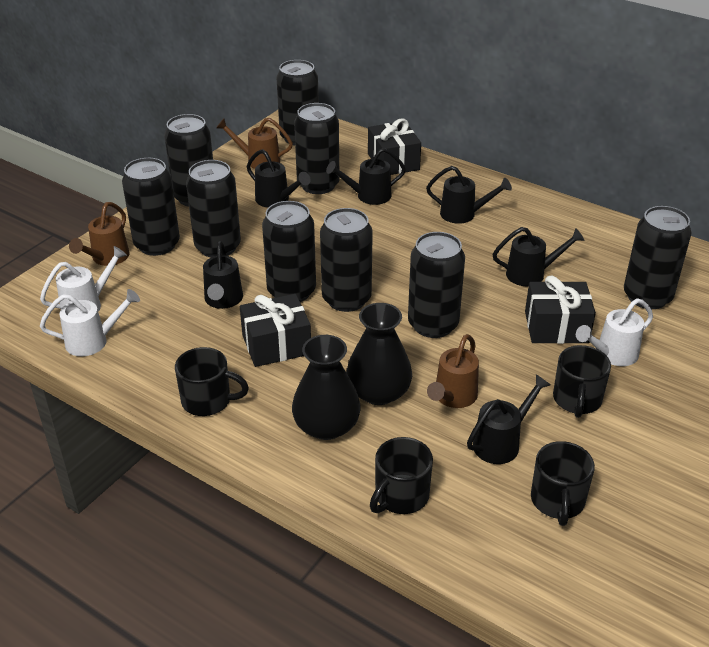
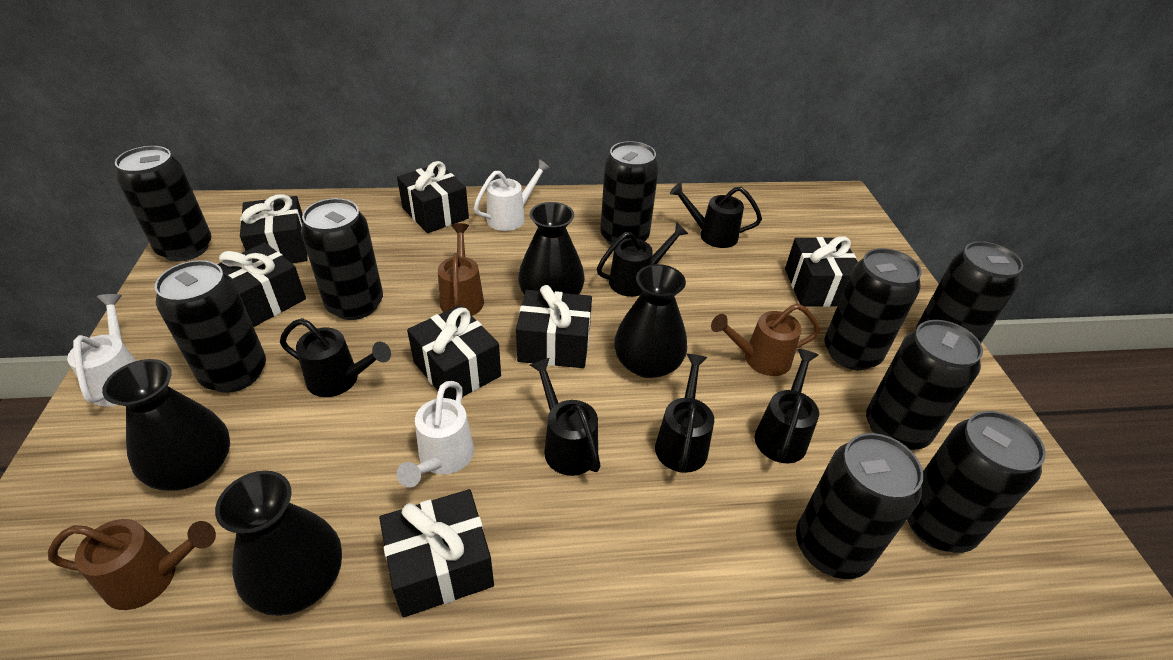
black gift: 3 -> 7
black mug: 4 -> 0
black vase: 2 -> 4

